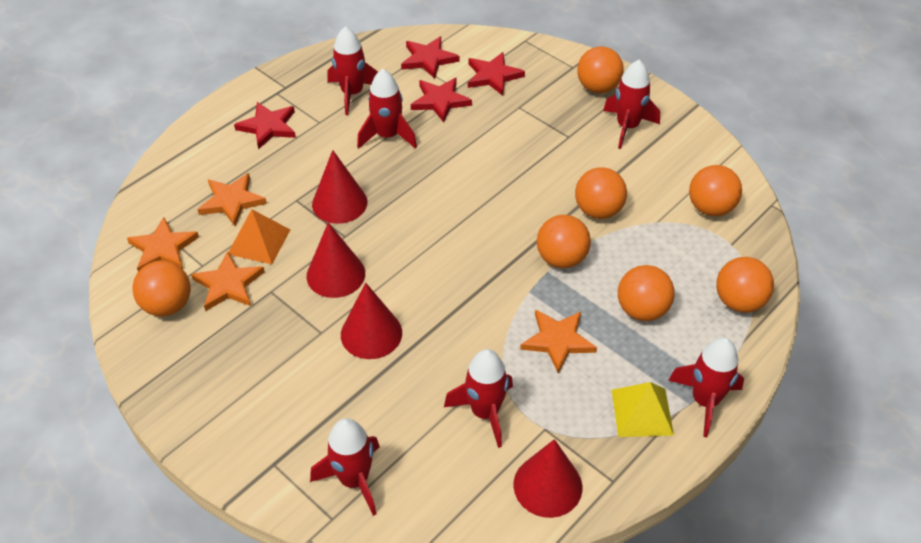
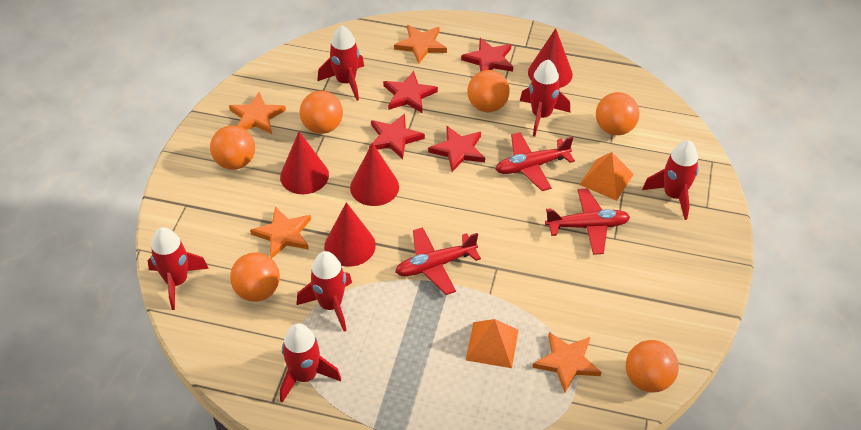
orange ball: 7 -> 6
orange pyramid: 1 -> 2
red plane: 0 -> 3
yellow pyramid: 1 -> 0

